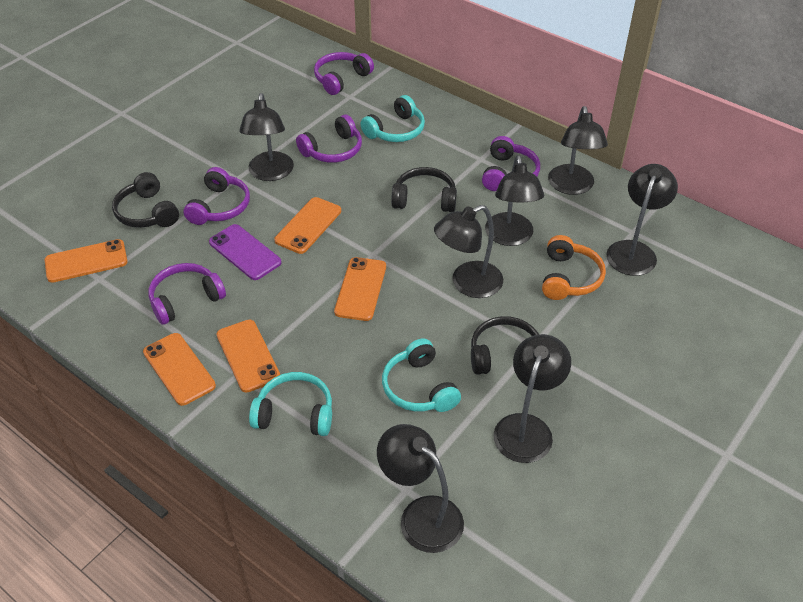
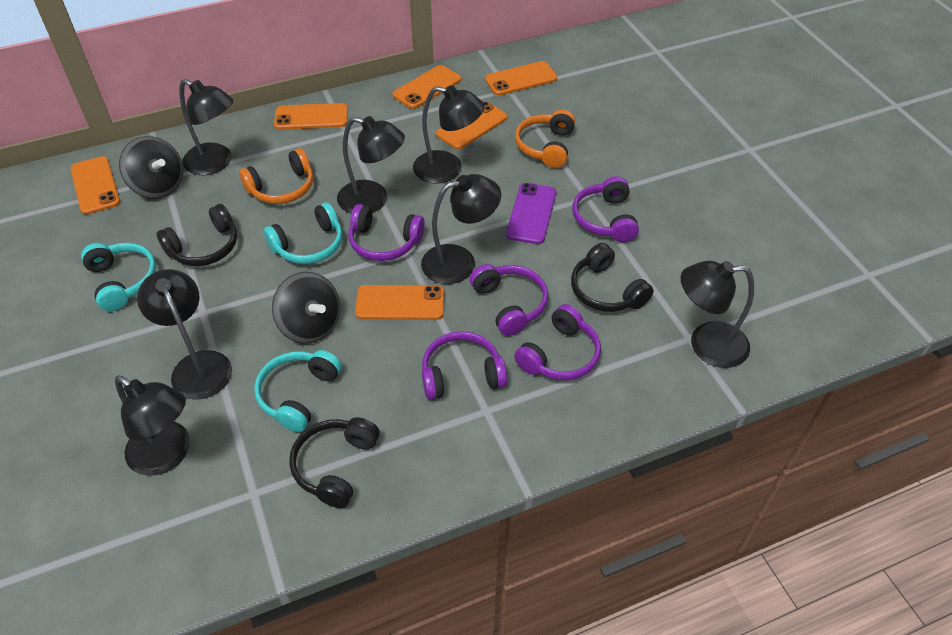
black spinning top: 0 -> 2
orange headphones: 1 -> 2
orange phone: 5 -> 6

